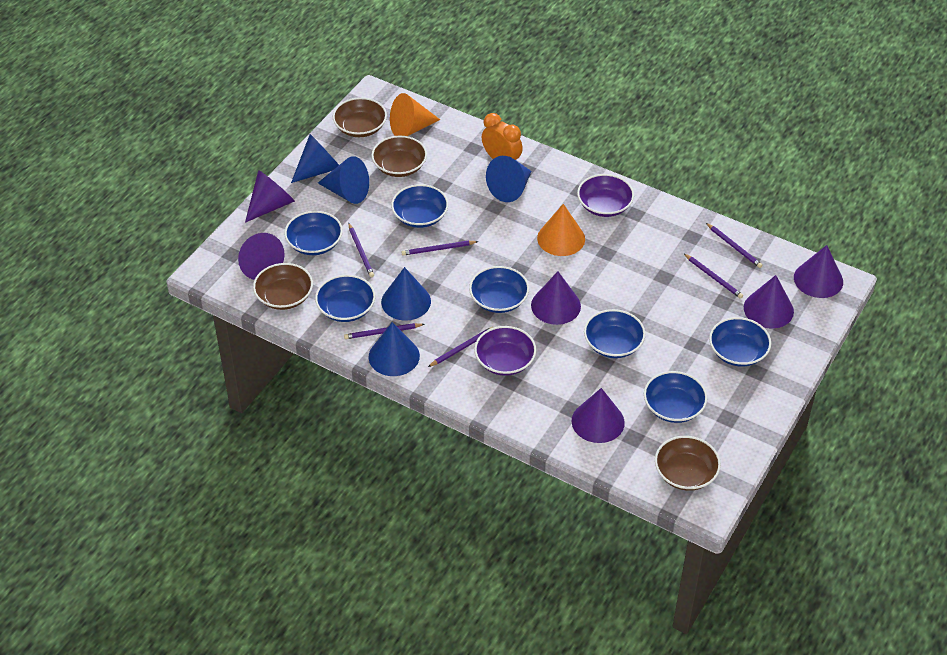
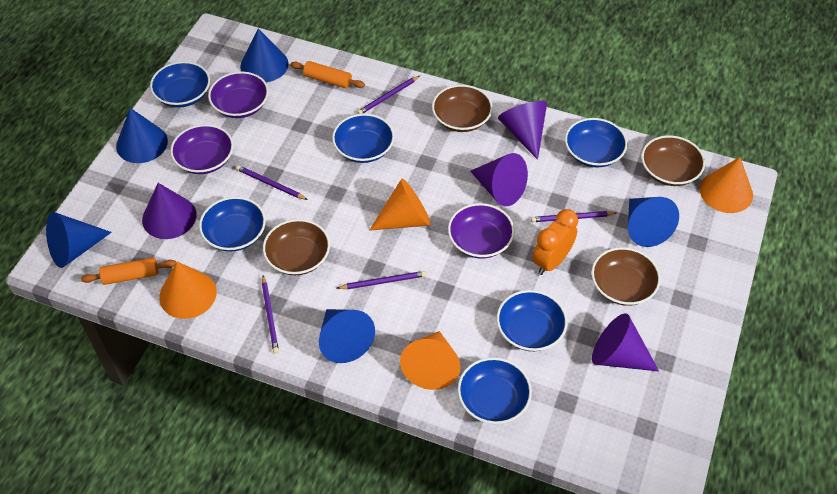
blue bowl: 7 -> 6
orange cone: 2 -> 4
orange rolling pin: 0 -> 2
purple bowl: 2 -> 3
purple cone: 6 -> 4
purple pencil: 6 -> 5

